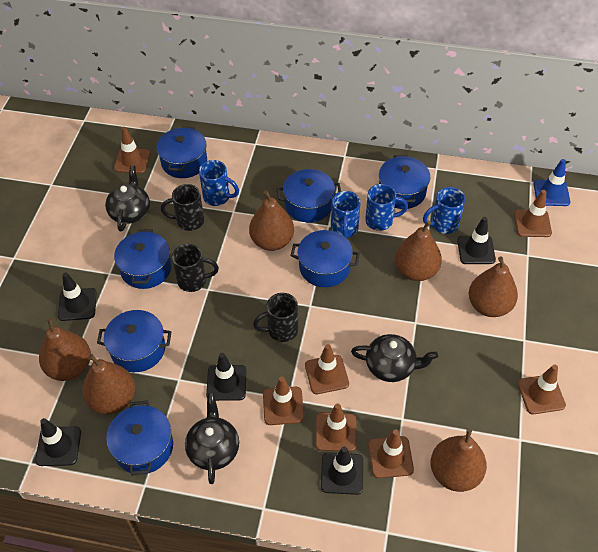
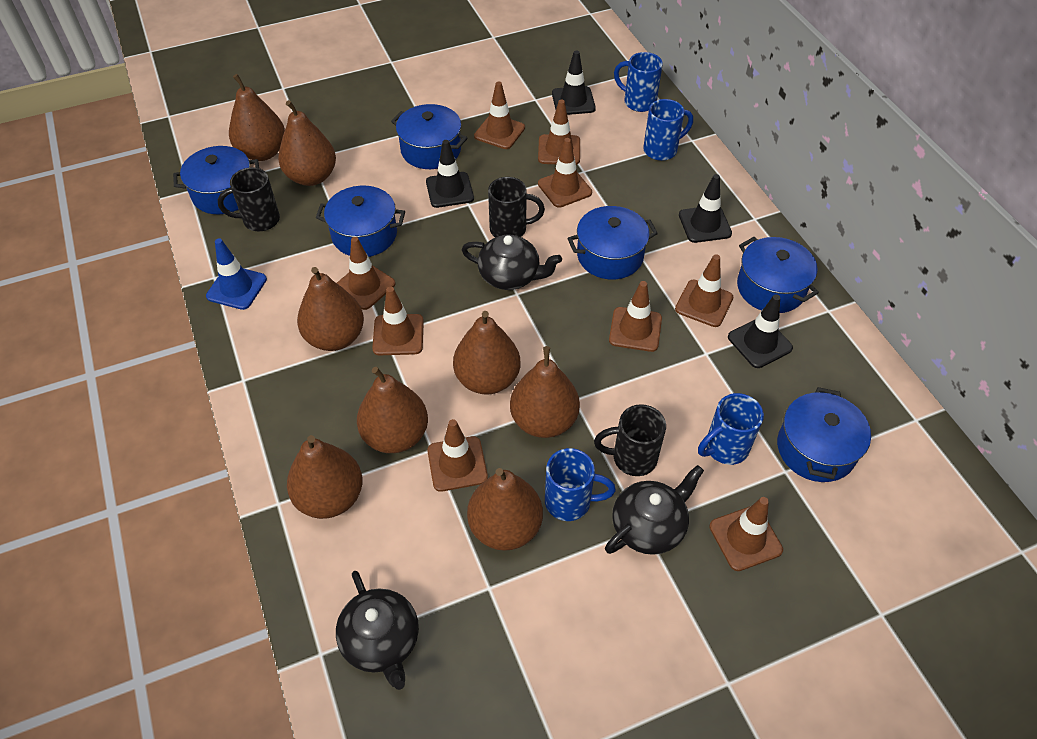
black traffic cone: 5 -> 4
blue pot: 7 -> 6
brown pear: 6 -> 8
brown traffic cone: 7 -> 9

